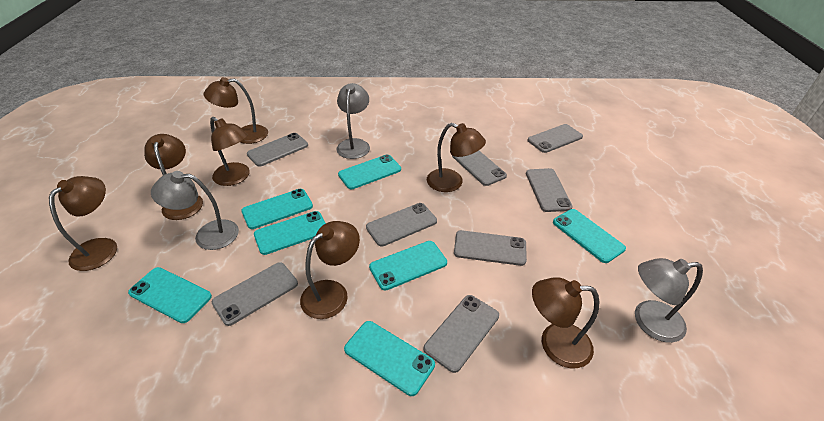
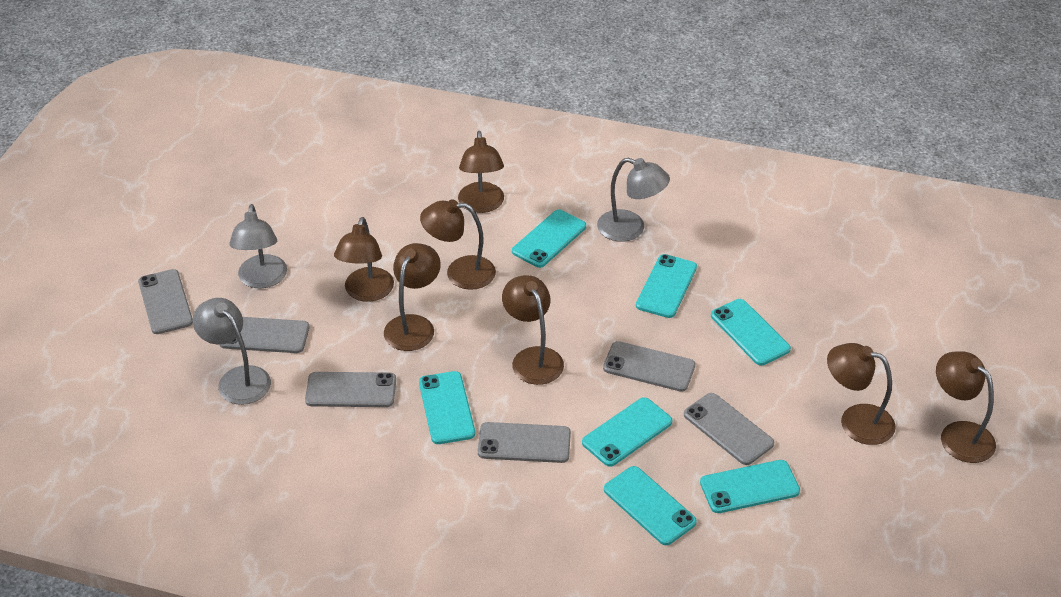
grey phone: 8 -> 6

